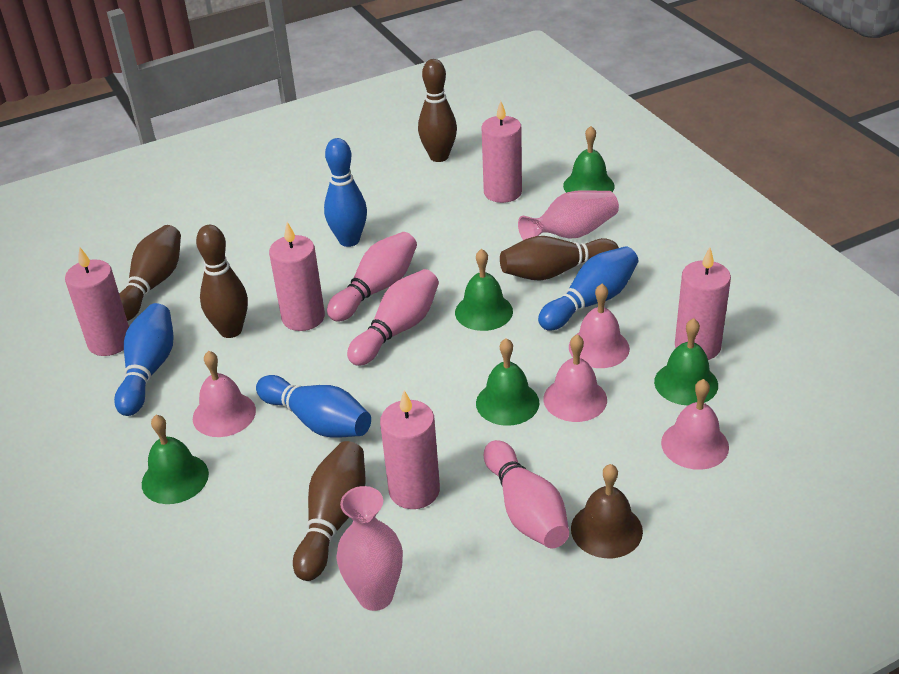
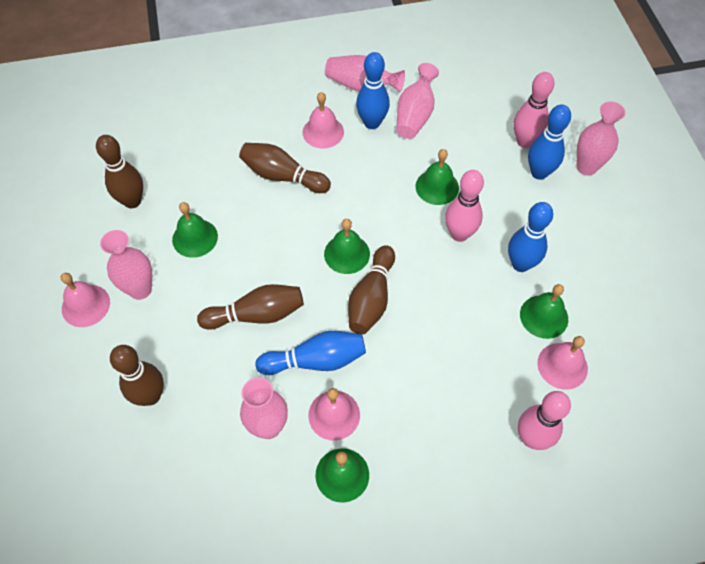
brown bell: 1 -> 0
pink candle: 5 -> 0
pink vase: 2 -> 5

